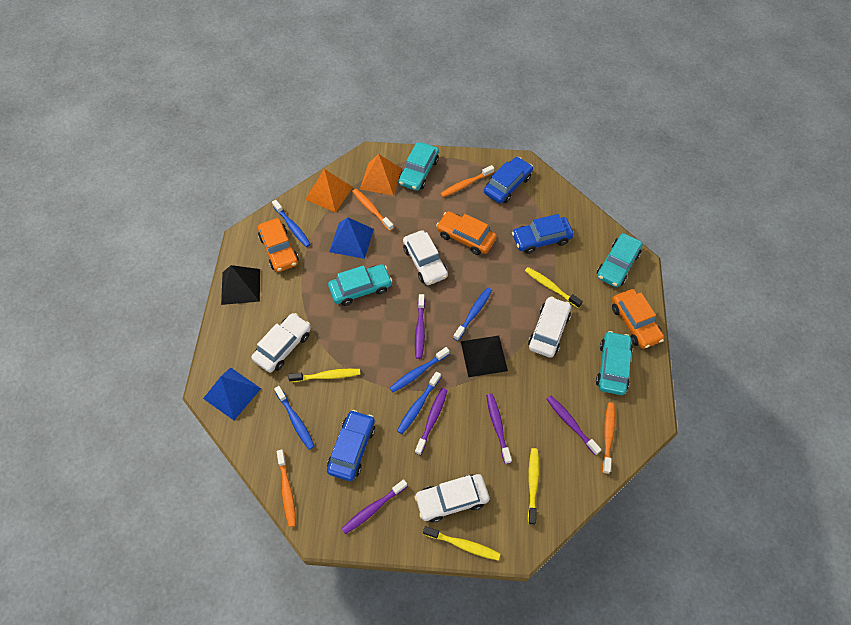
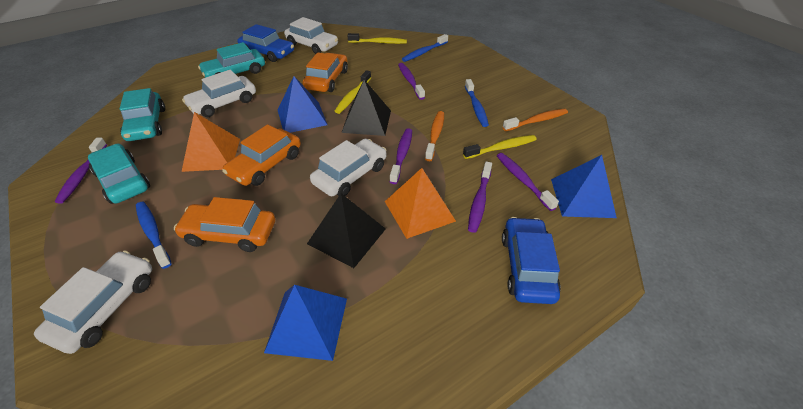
blue car: 3 -> 2
blue pyramid: 2 -> 3
blue toothbrush: 5 -> 3
orange toothbrush: 4 -> 2
turquoise car: 4 -> 3
yellow toothbrush: 4 -> 3

